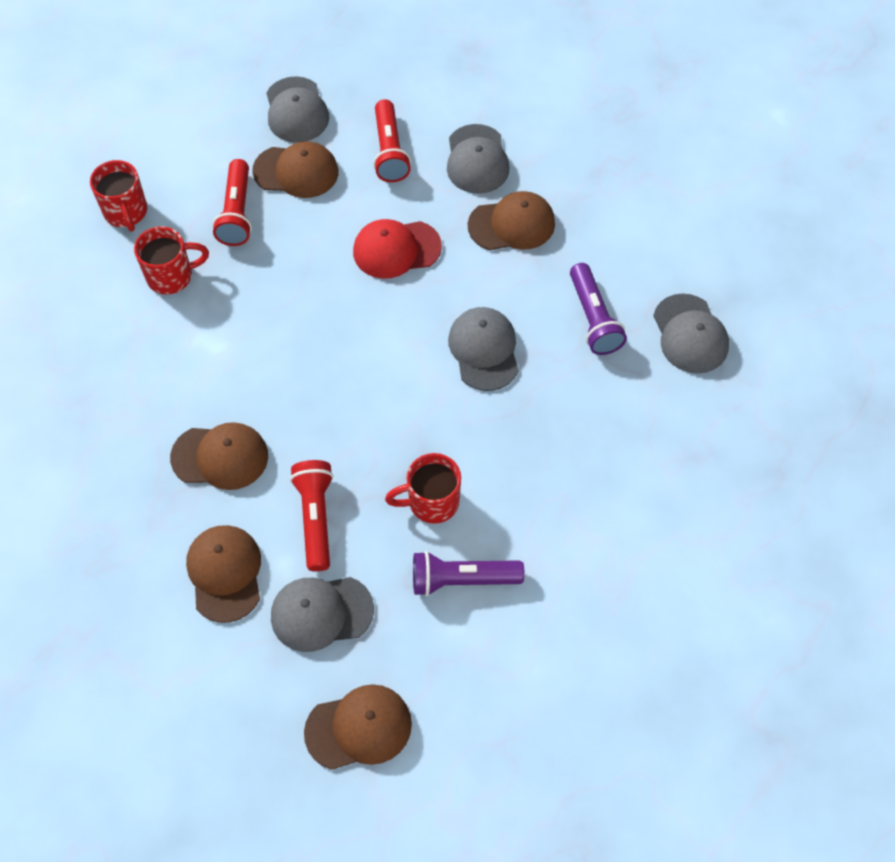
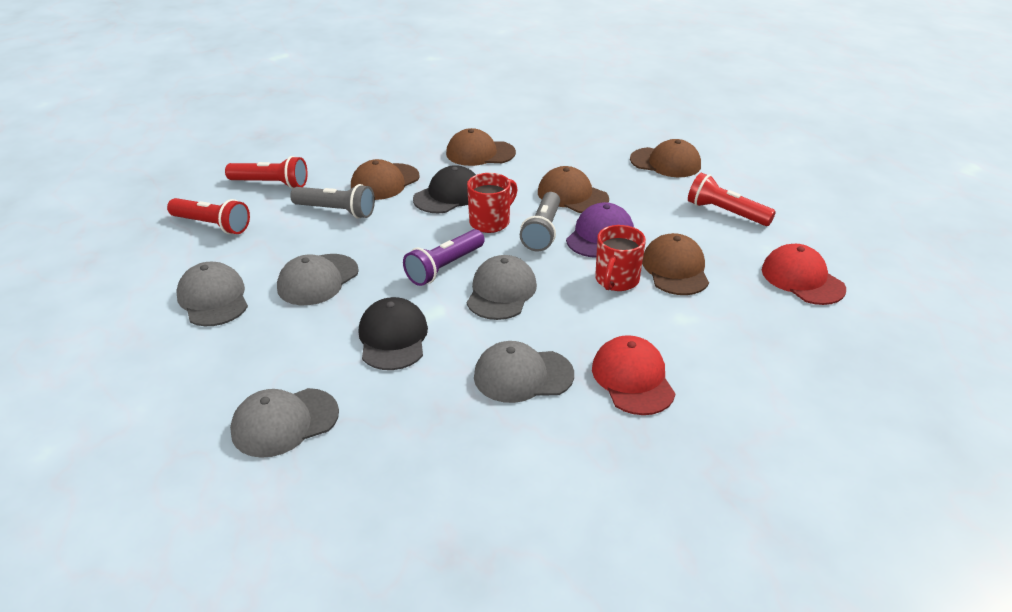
black cap: 0 -> 2
grey flashlight: 0 -> 2
purple cap: 0 -> 1
purple flashlight: 2 -> 1
red cap: 1 -> 2
red mug: 3 -> 2

